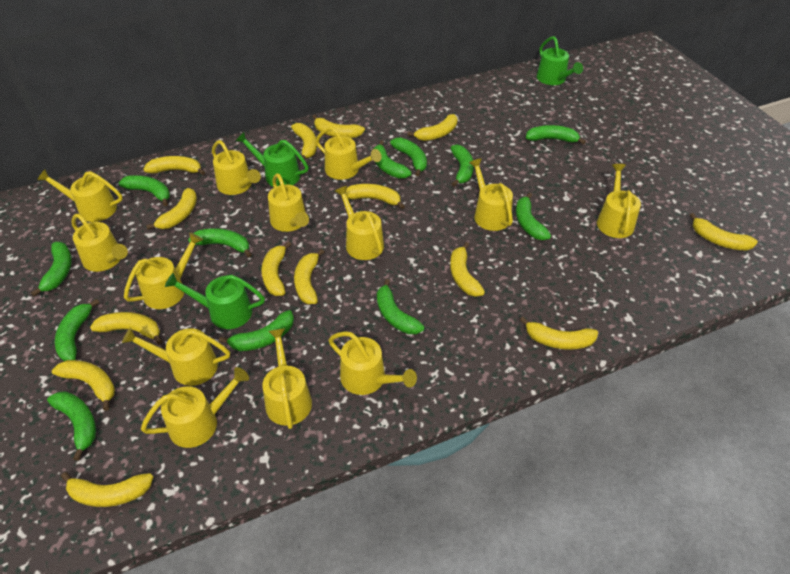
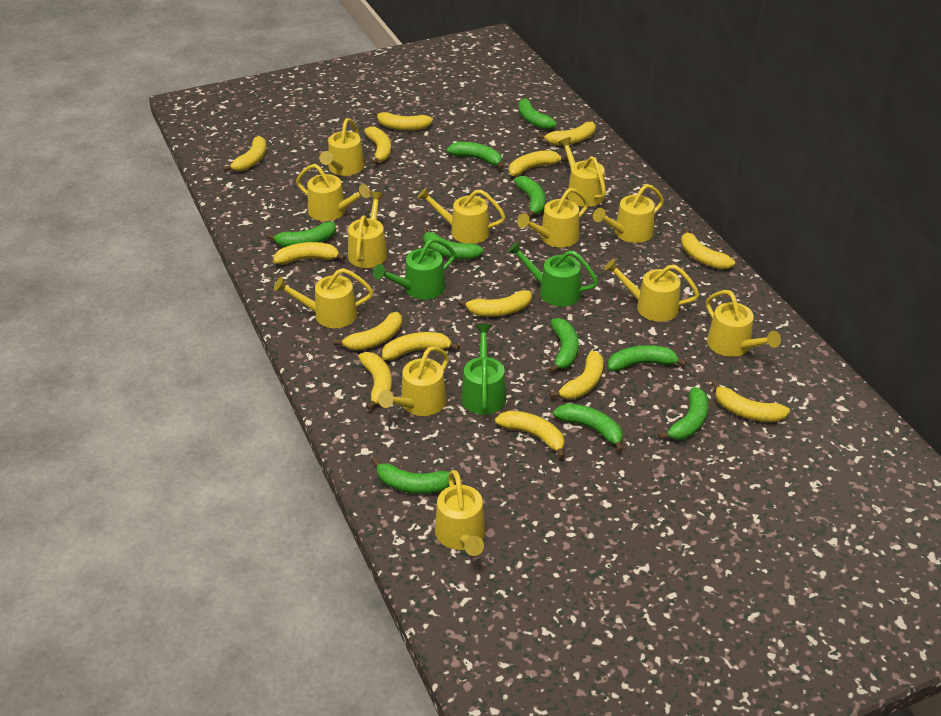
green banana: 12 -> 10
yellow watering can: 13 -> 12

